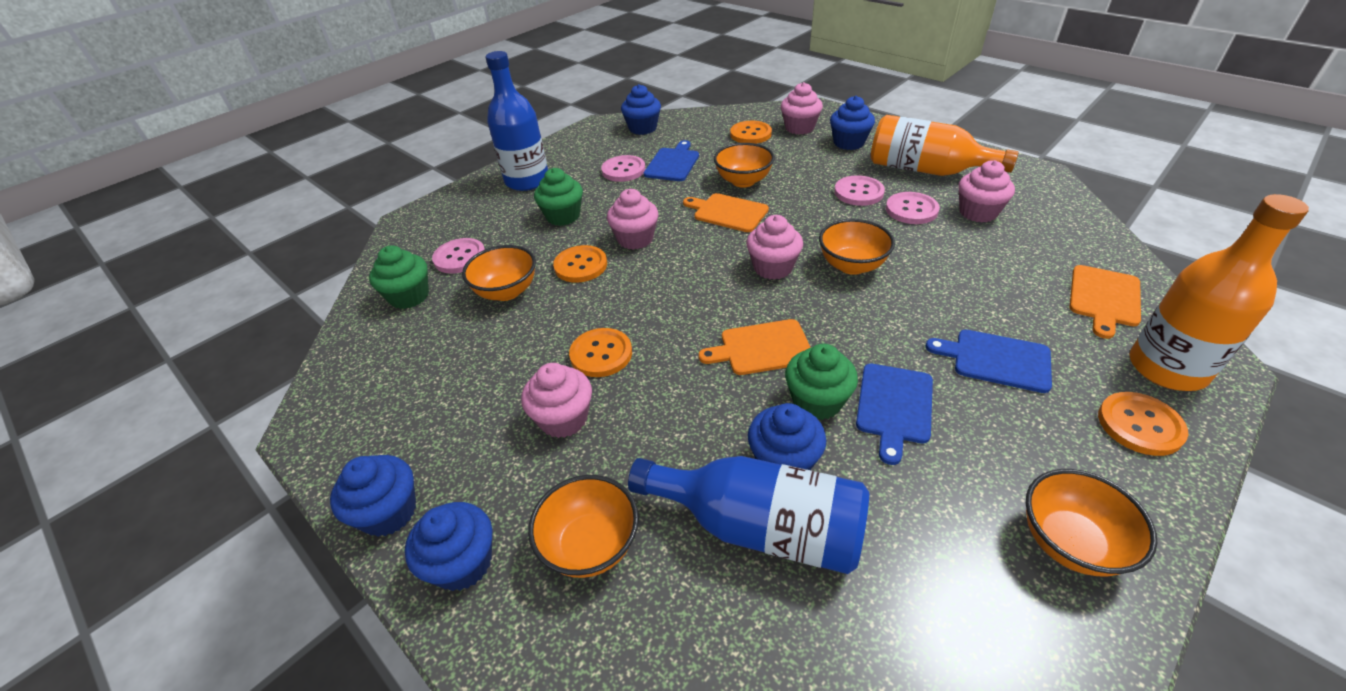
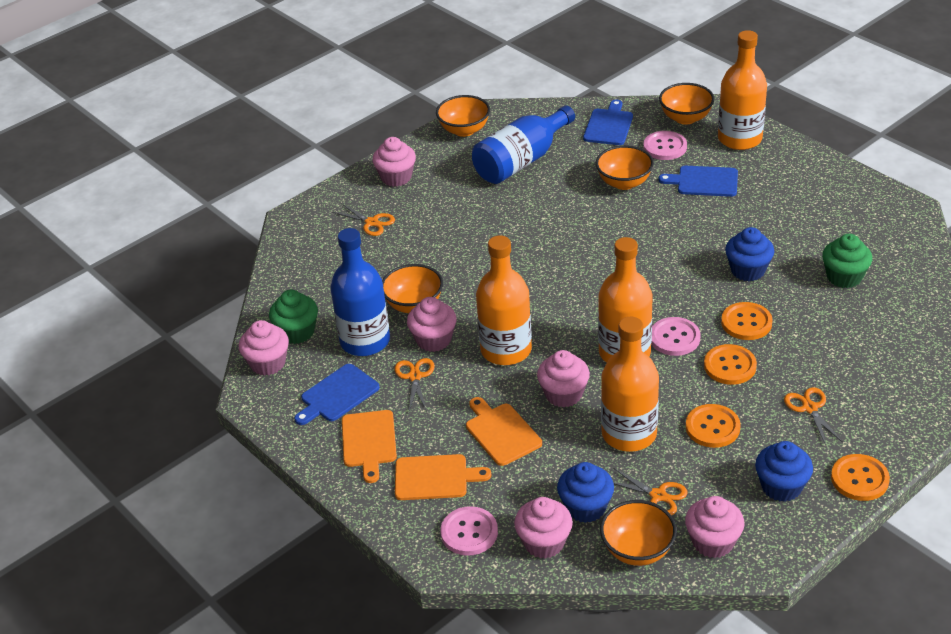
blue cupcake: 5 -> 3
green cupcake: 3 -> 2
orange bottle: 2 -> 4
orange scissors: 0 -> 4
pink button: 4 -> 3
pink cupcake: 5 -> 6

